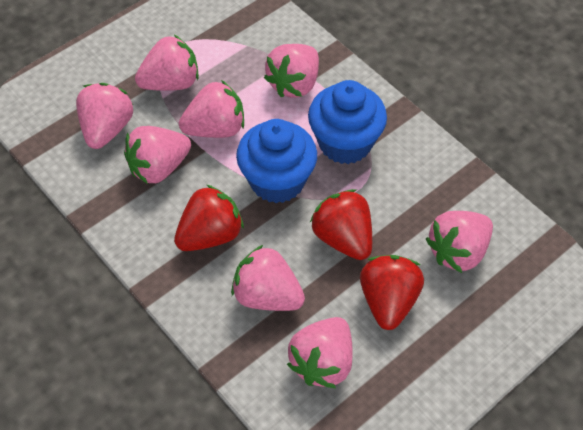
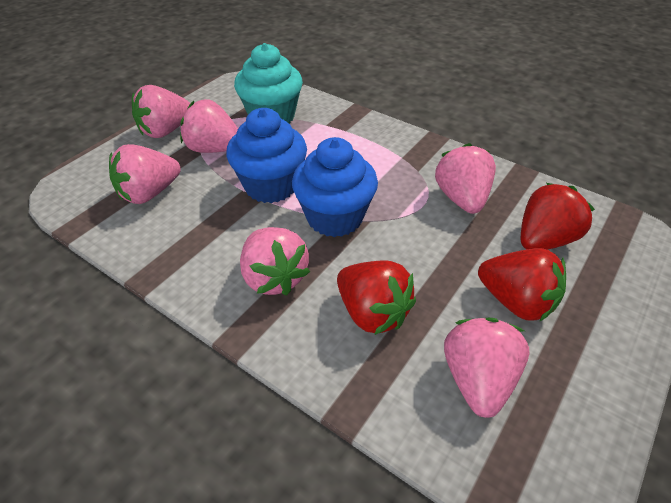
pink strawberry: 8 -> 6
turquoise cupcake: 0 -> 1

